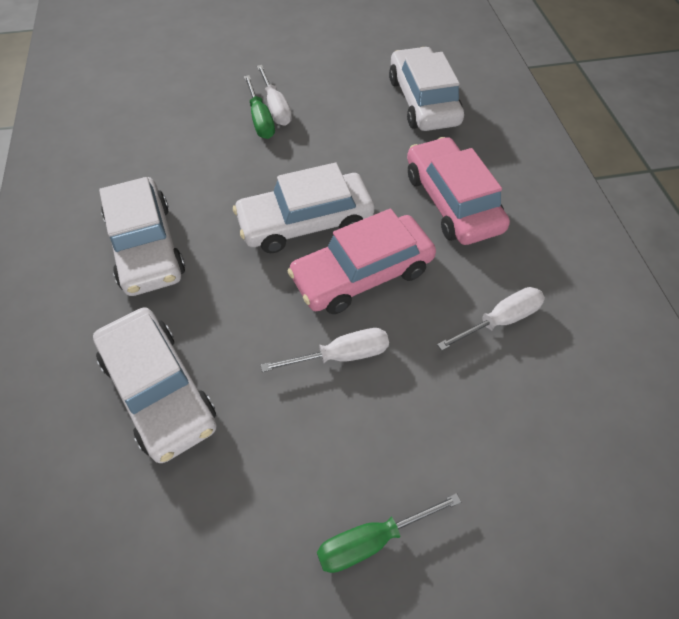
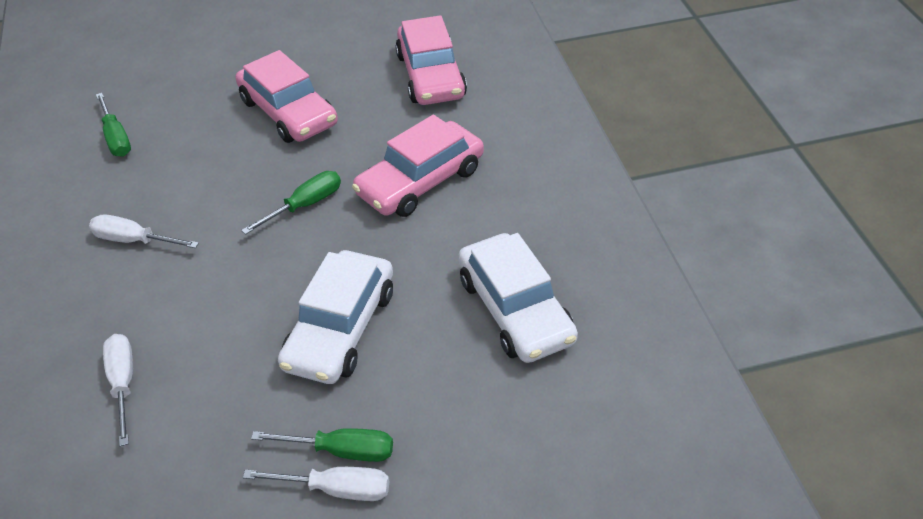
green screwdriver: 2 -> 3
pink car: 2 -> 3
white car: 4 -> 2

